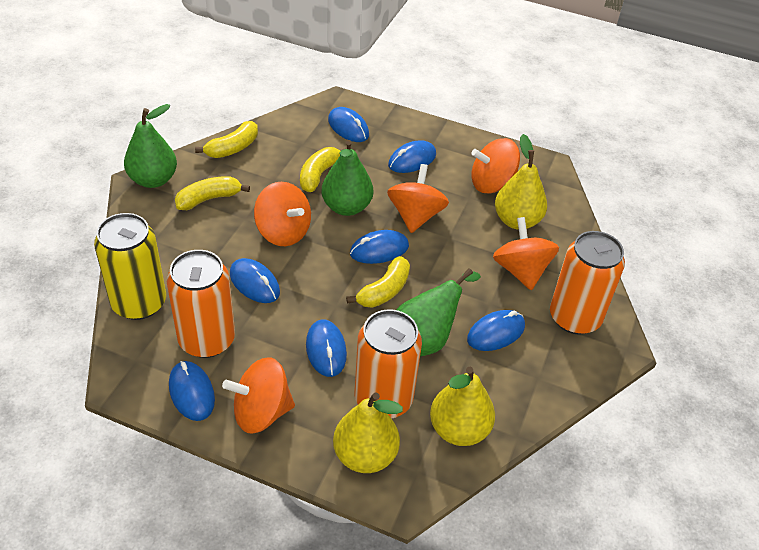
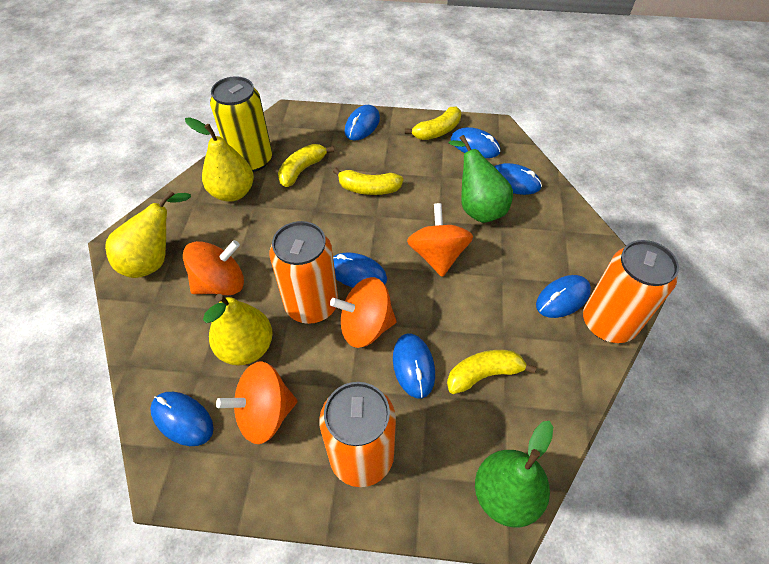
green pear: 3 -> 2
orange spinning top: 5 -> 4

